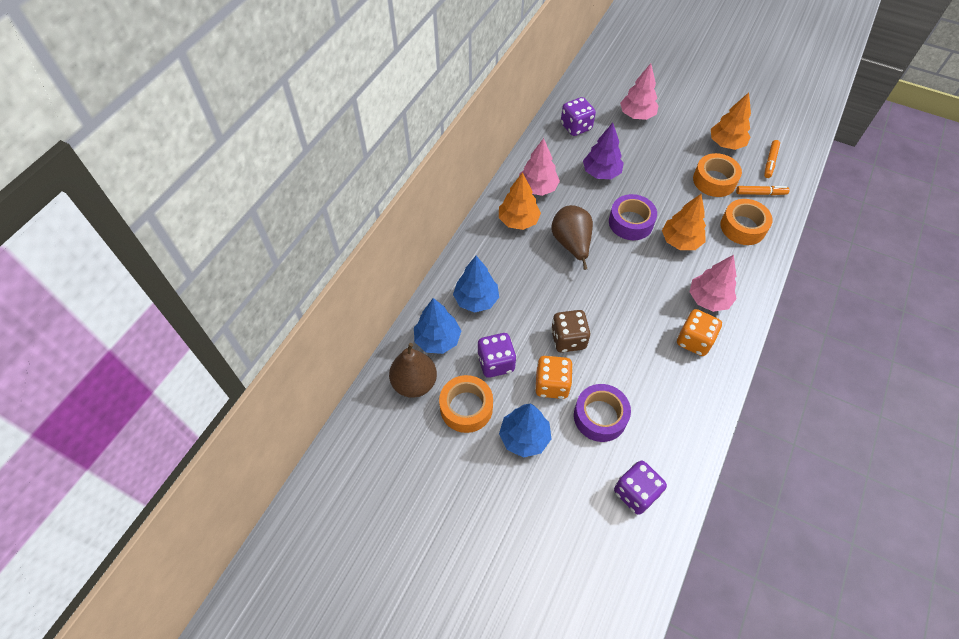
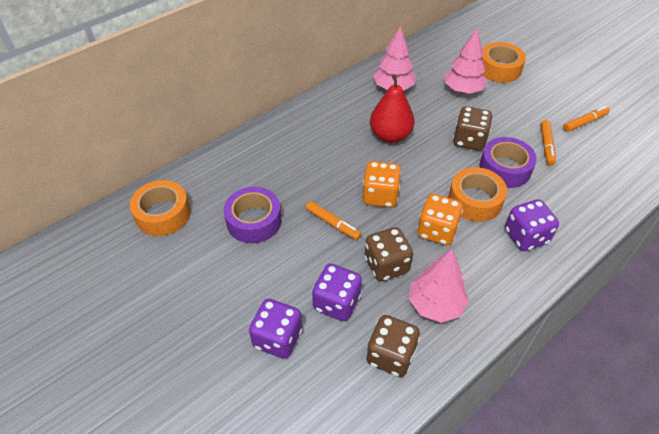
blue tree: 3 -> 0
brown dice: 1 -> 3
brown pear: 2 -> 0
orange marker: 2 -> 3
orange tree: 3 -> 0
purple tree: 1 -> 0
red pear: 0 -> 1

